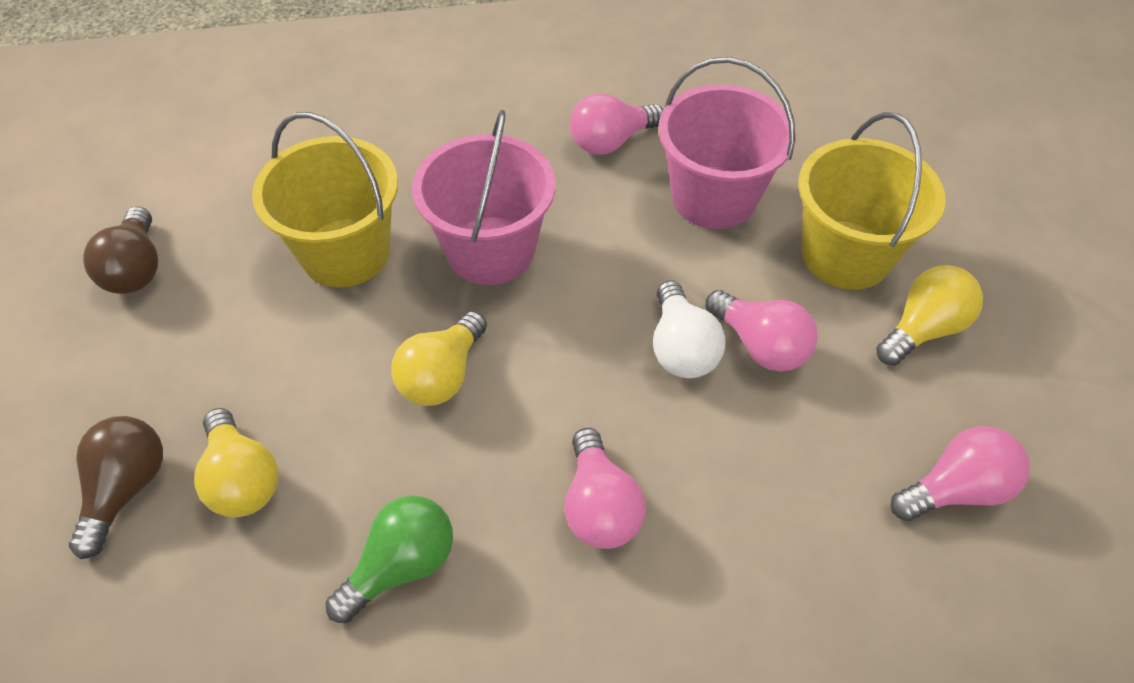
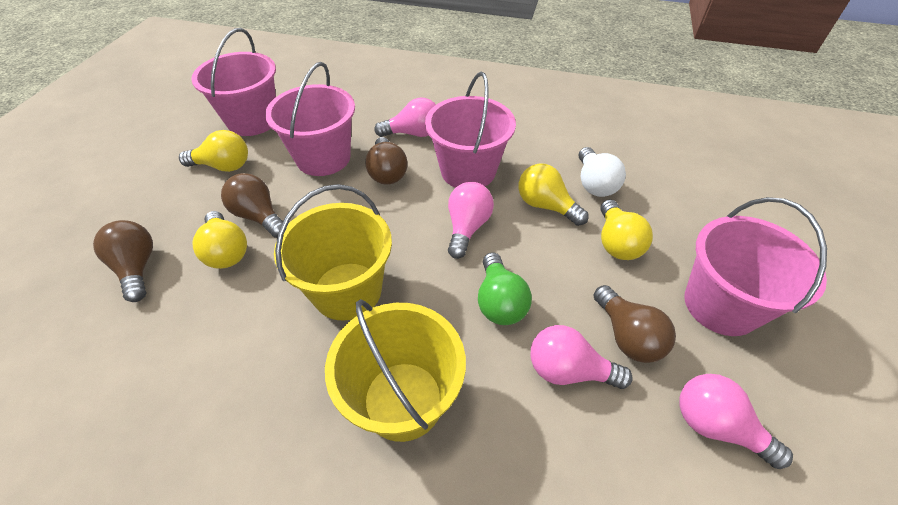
brown light bulb: 2 -> 4
pink bucket: 2 -> 4
yellow light bulb: 3 -> 4

